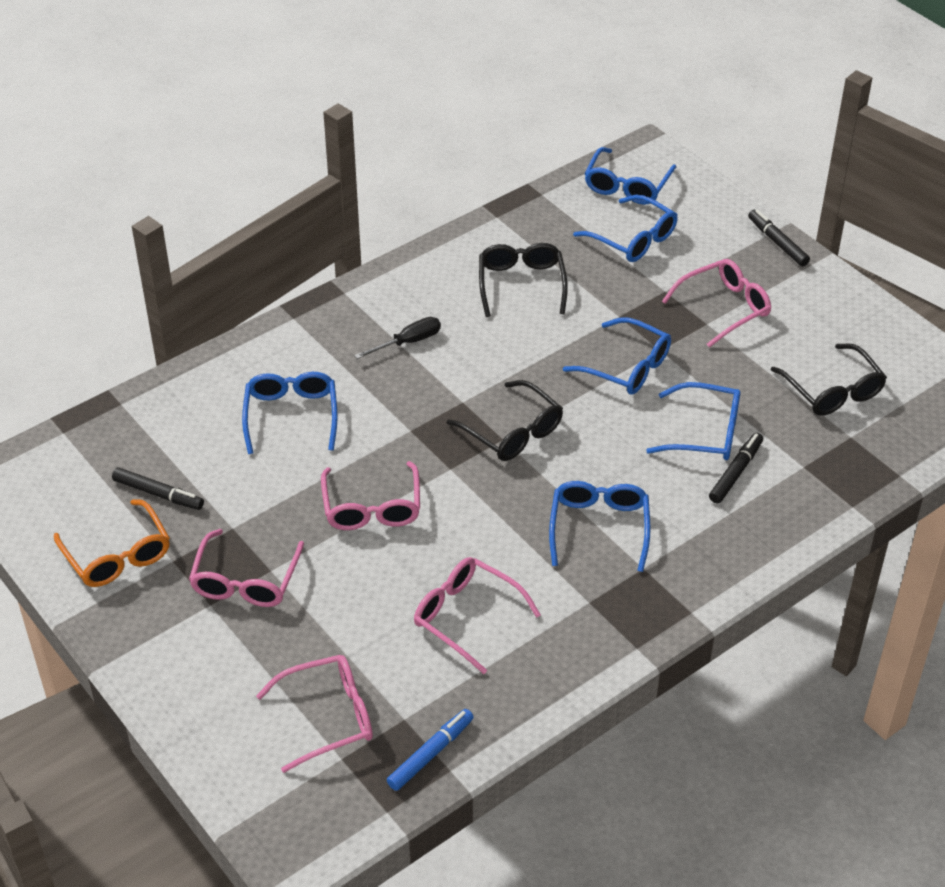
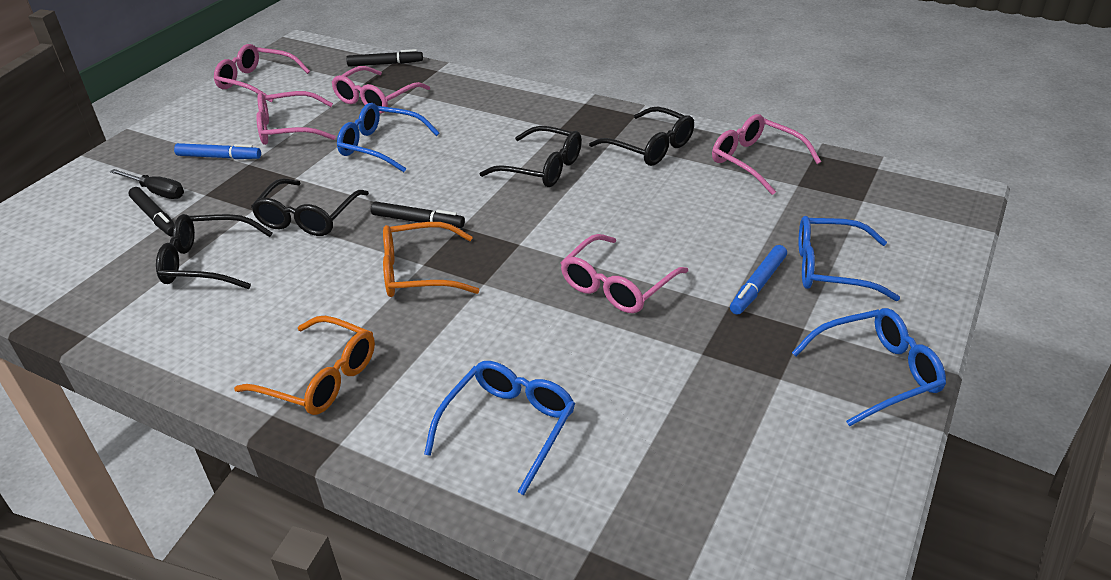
black glasses: 3 -> 4
blue glasses: 6 -> 4
blue marker: 1 -> 2
orange glasses: 1 -> 2

